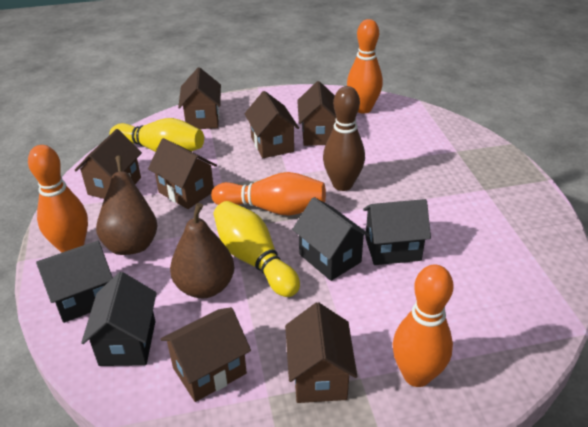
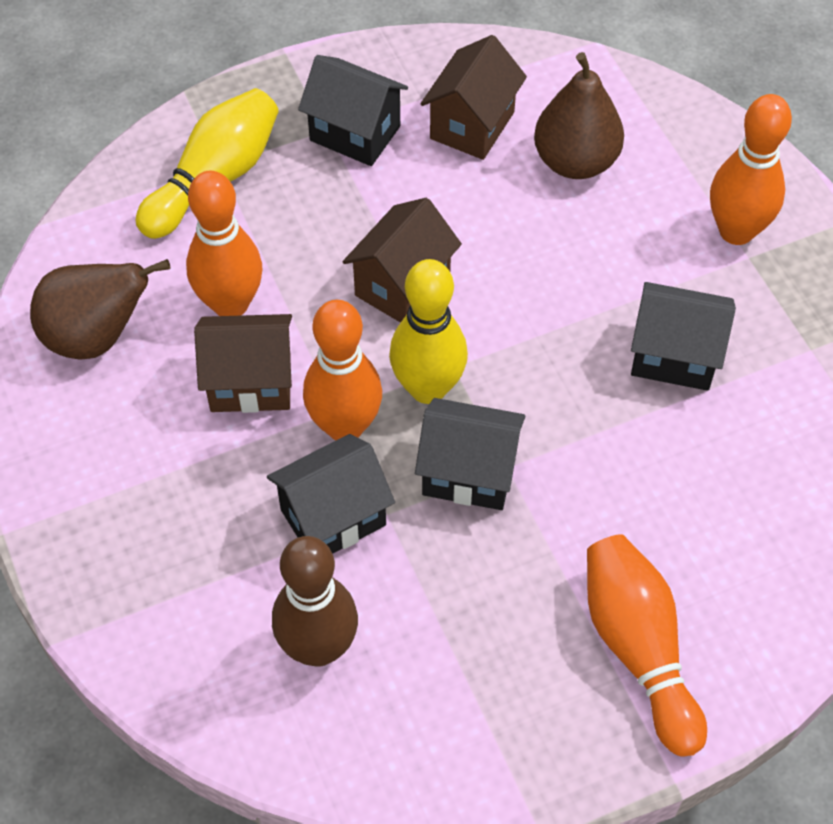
brown house: 7 -> 3

